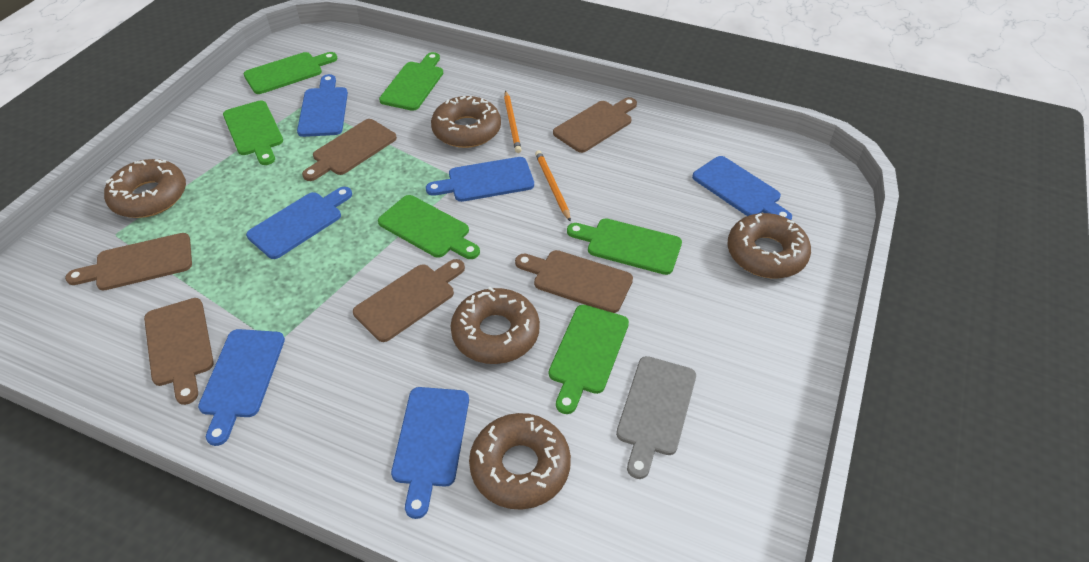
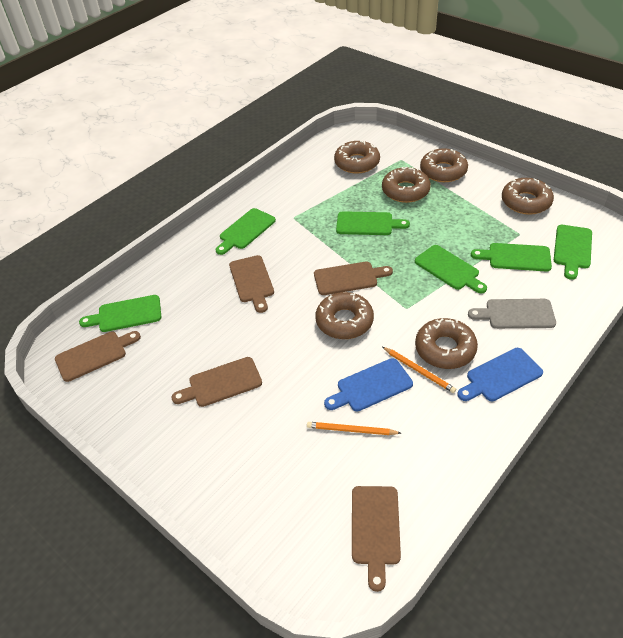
blue cutting board: 6 -> 2
brown cutting board: 6 -> 5
brown donut: 5 -> 6

